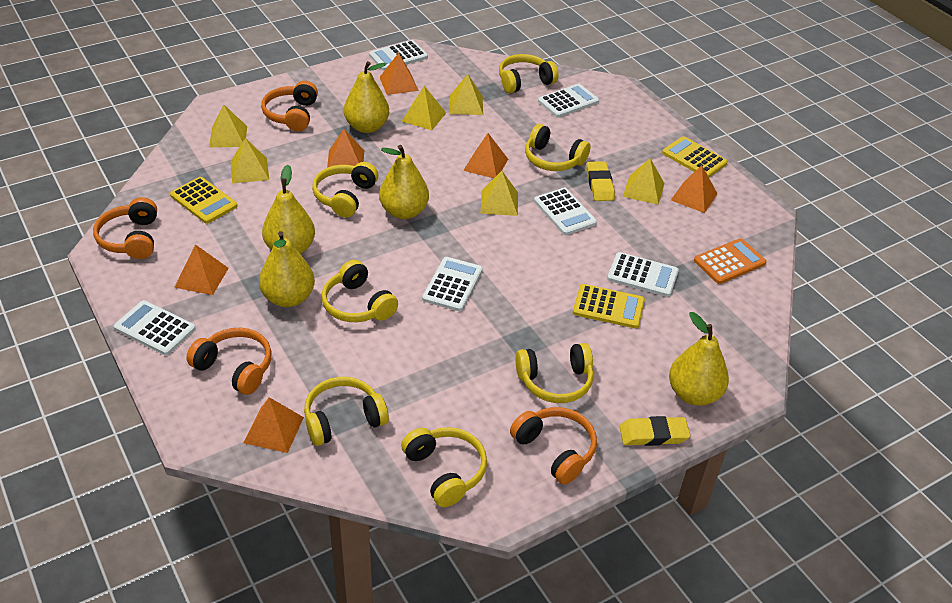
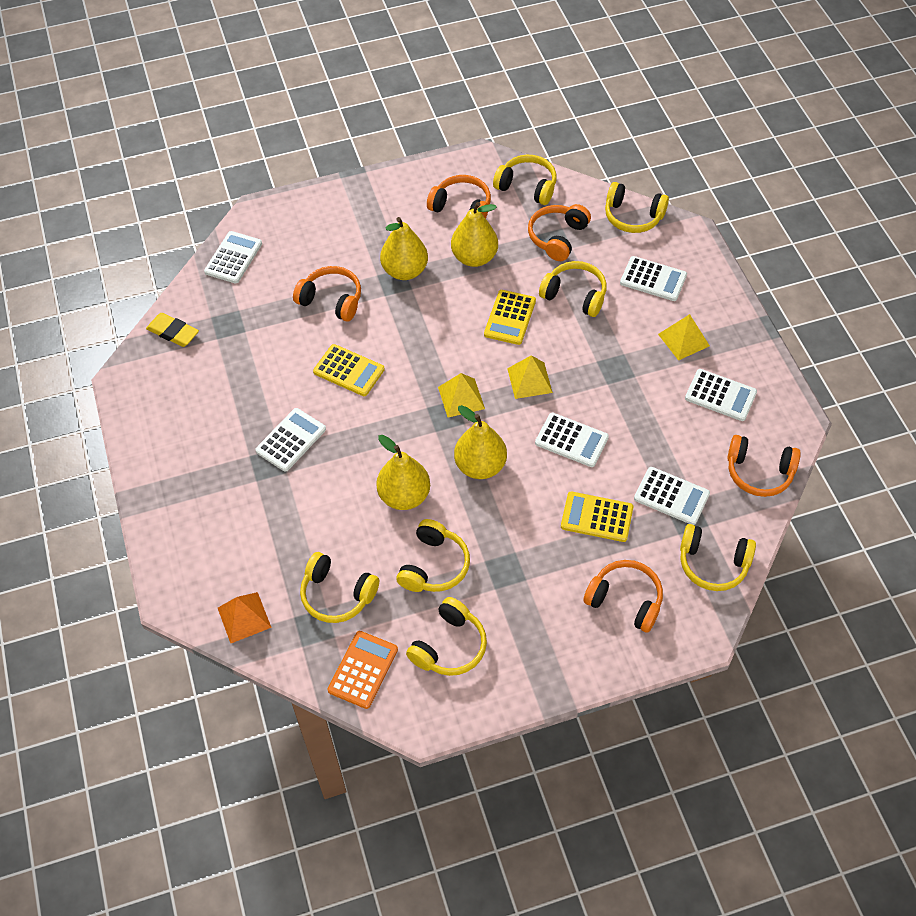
orange headphones: 4 -> 5
orange pyramid: 6 -> 1
yellow eraser: 2 -> 1
yellow pear: 5 -> 4
yellow pyramid: 6 -> 3

